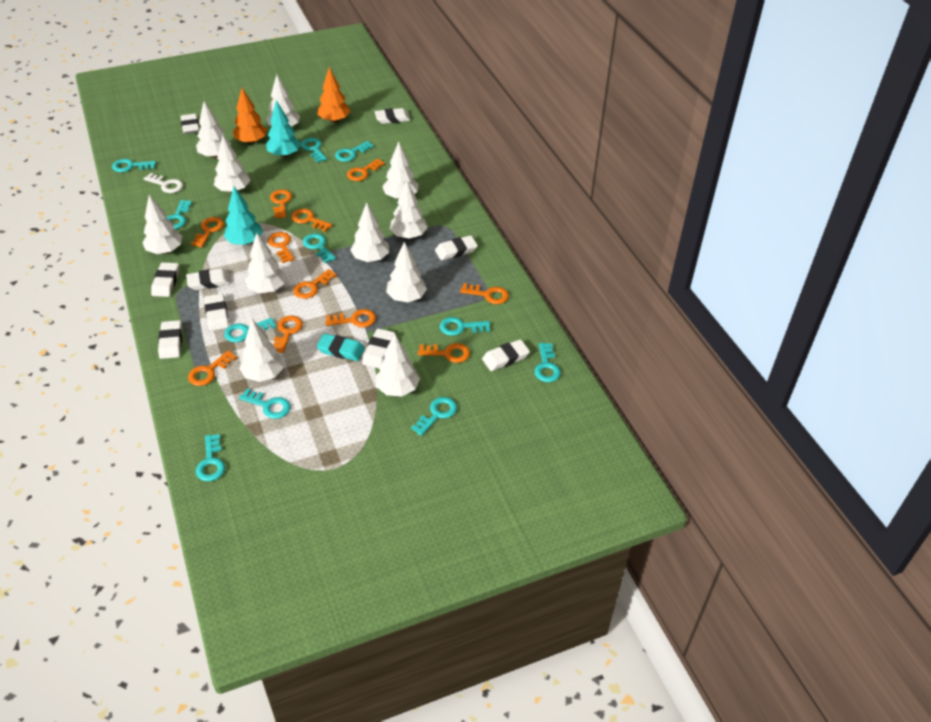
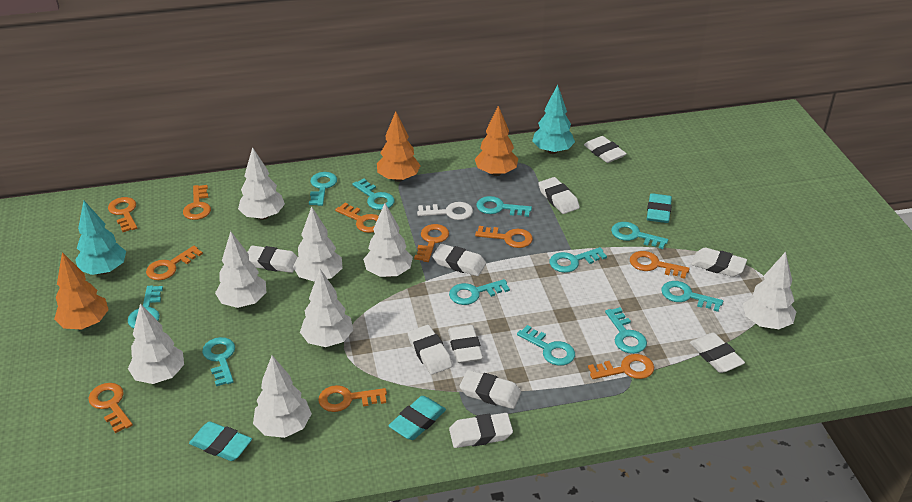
orange key: 11 -> 10
orange tree: 2 -> 3
turquoise eraser: 1 -> 3
white eraser: 9 -> 10
white tree: 11 -> 8

